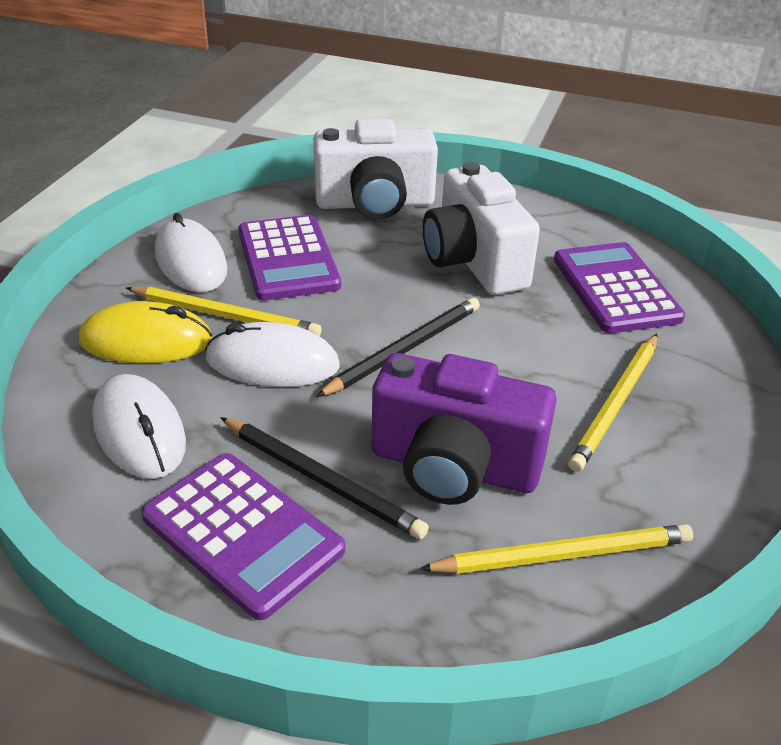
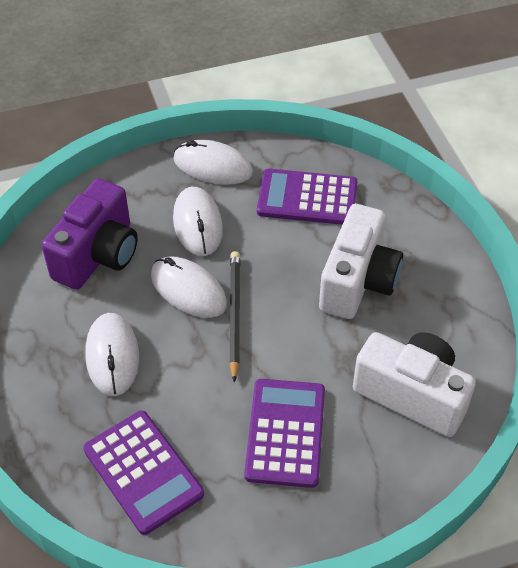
black pencil: 2 -> 1
white mouse: 3 -> 4
yellow mouse: 1 -> 0
yellow pencil: 3 -> 0

